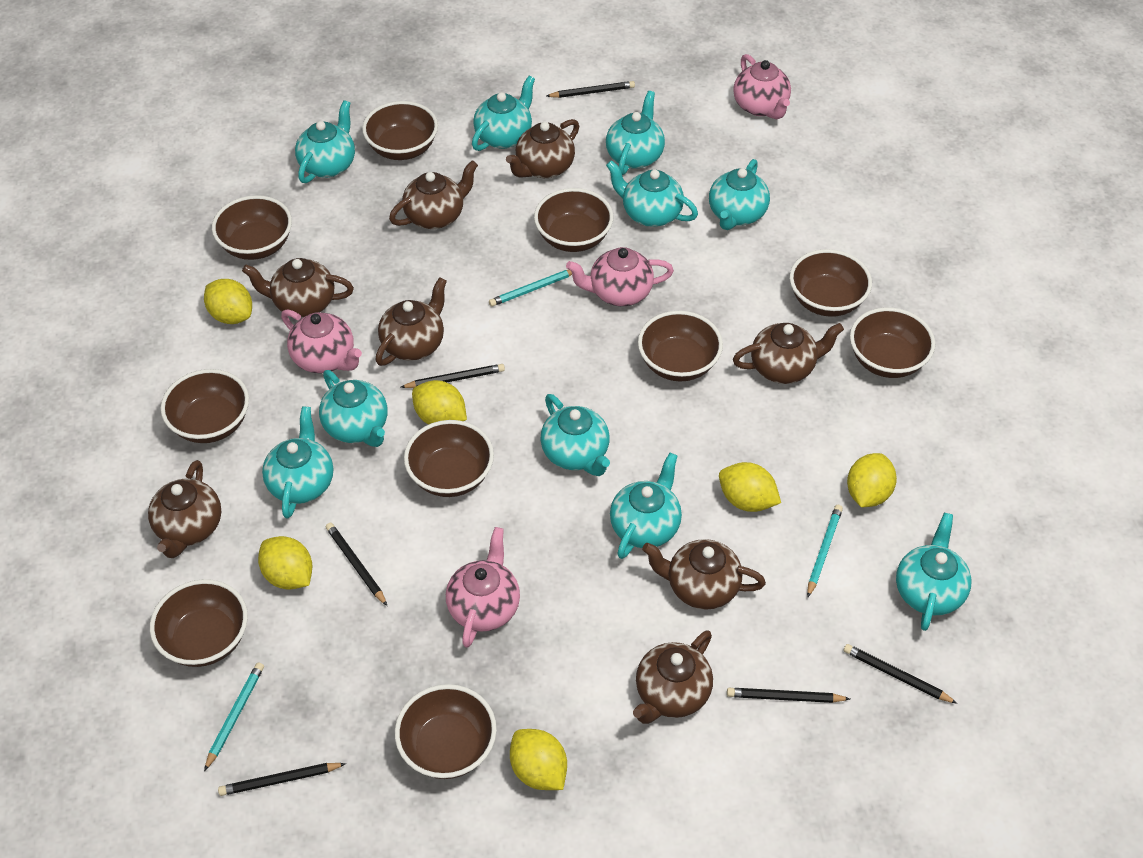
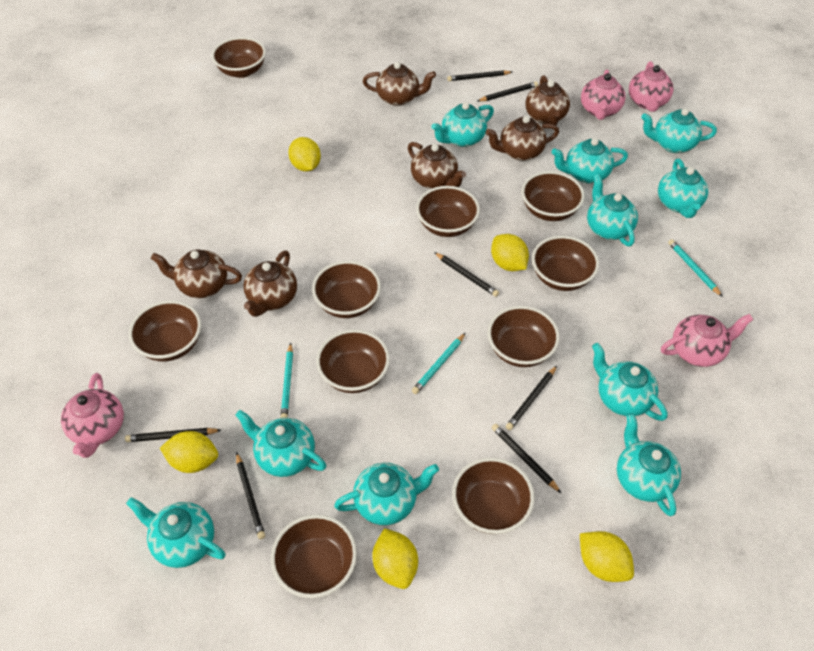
black pencil: 6 -> 7
brown teapot: 8 -> 6
yellow lemon: 6 -> 5

